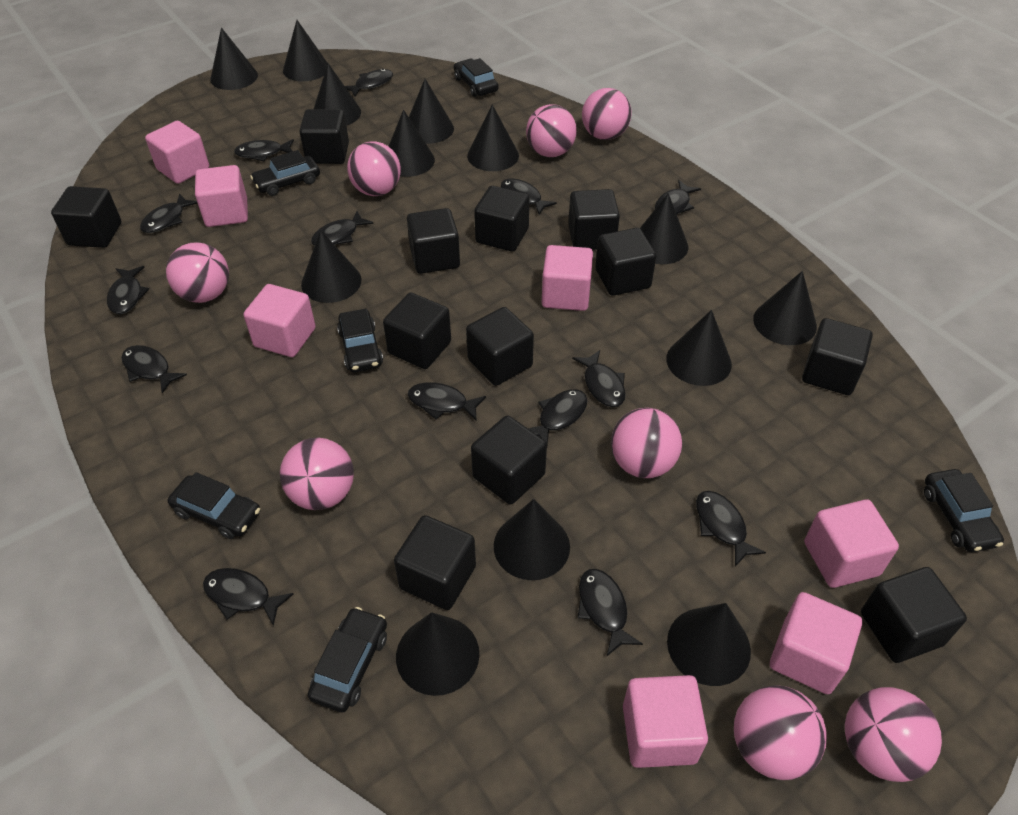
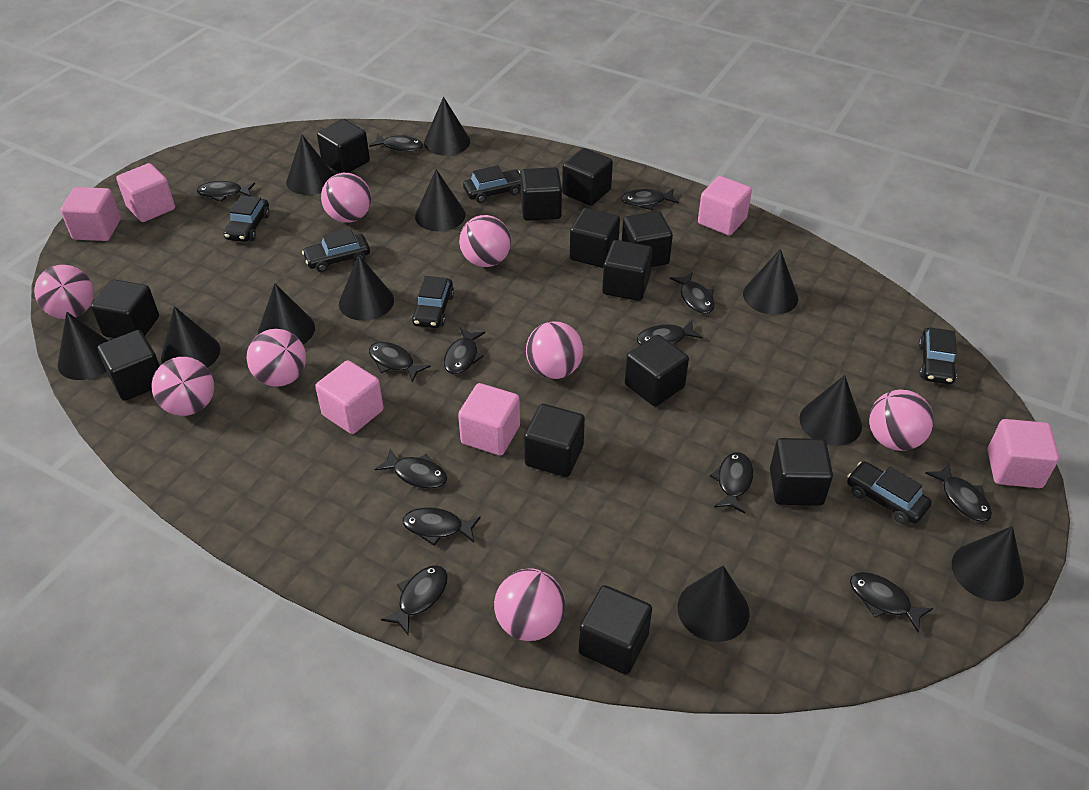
black cone: 13 -> 11
black fish: 14 -> 13
pink cube: 7 -> 6

